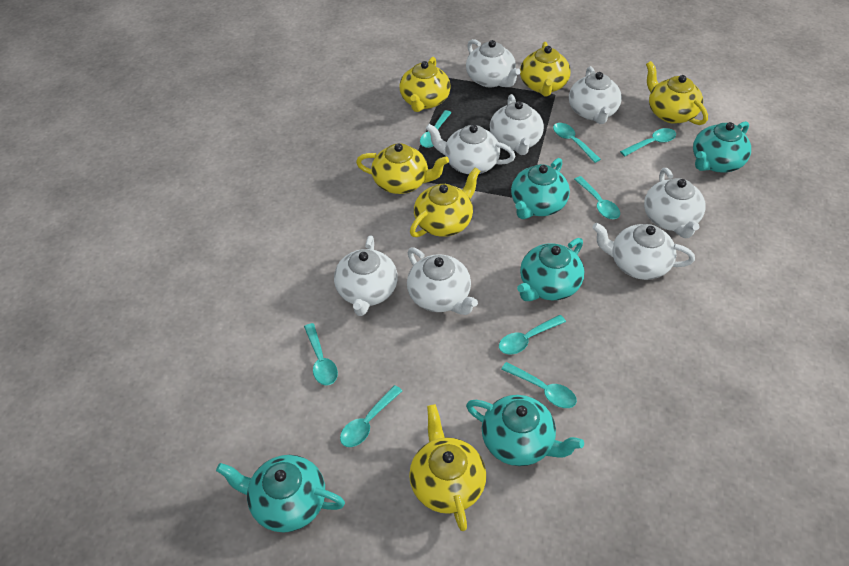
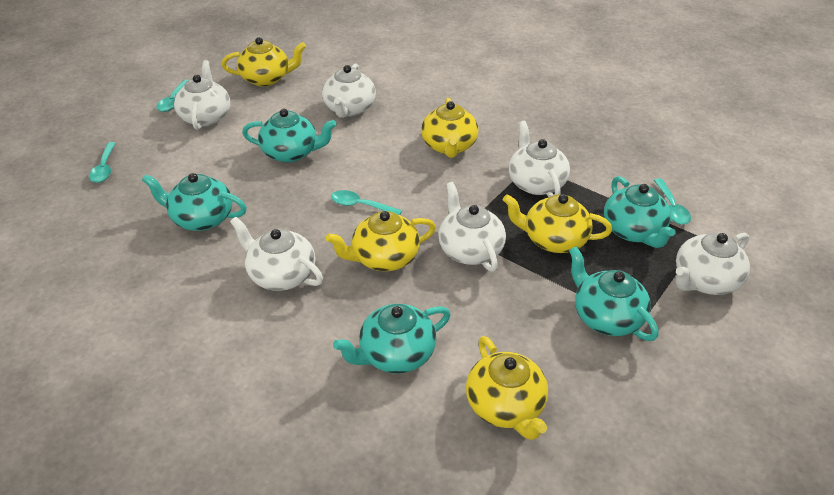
turquoise spoon: 8 -> 4
white teapot: 8 -> 6
yellow teapot: 6 -> 5

